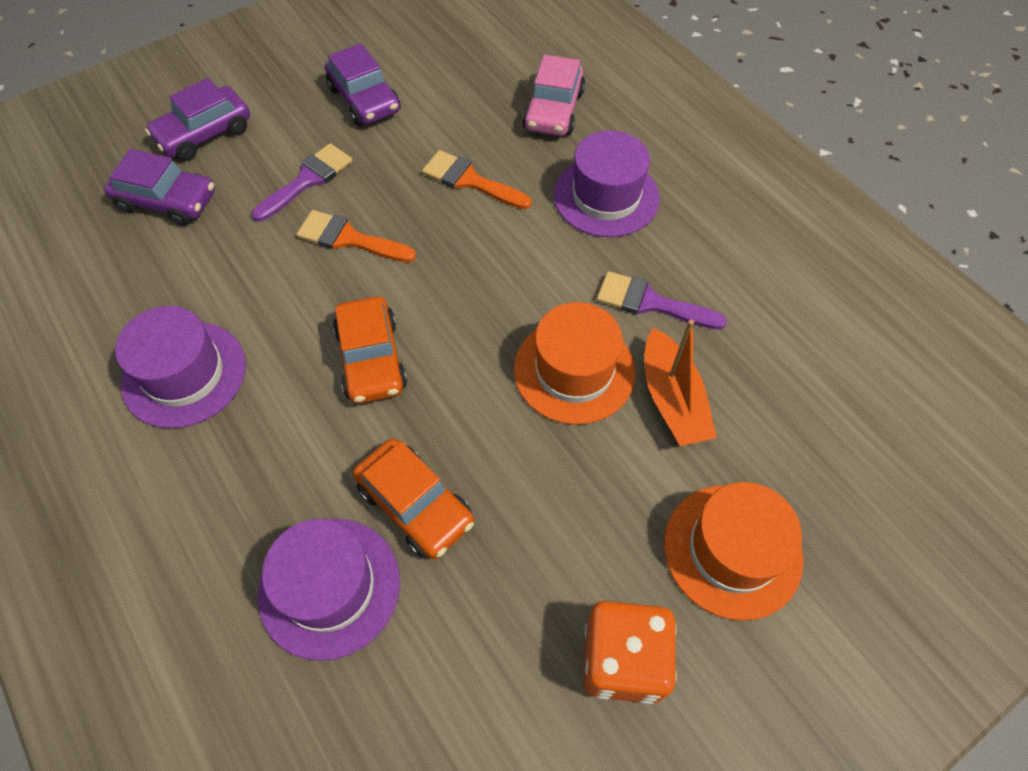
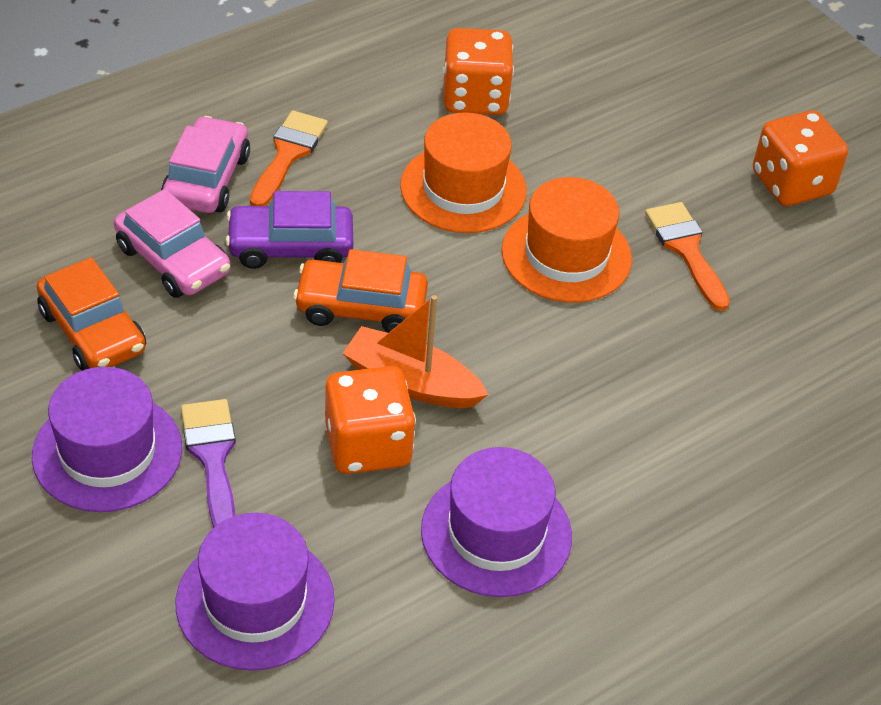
orange dice: 1 -> 3
pink car: 1 -> 2
purple brush: 2 -> 1
purple car: 3 -> 1

